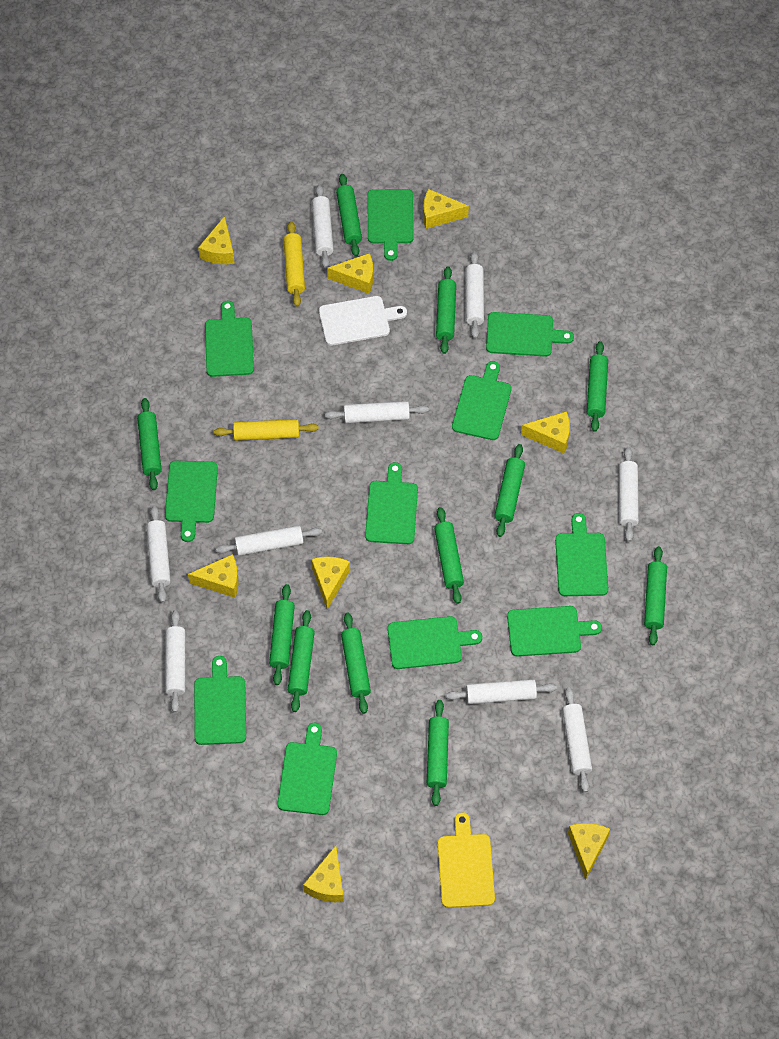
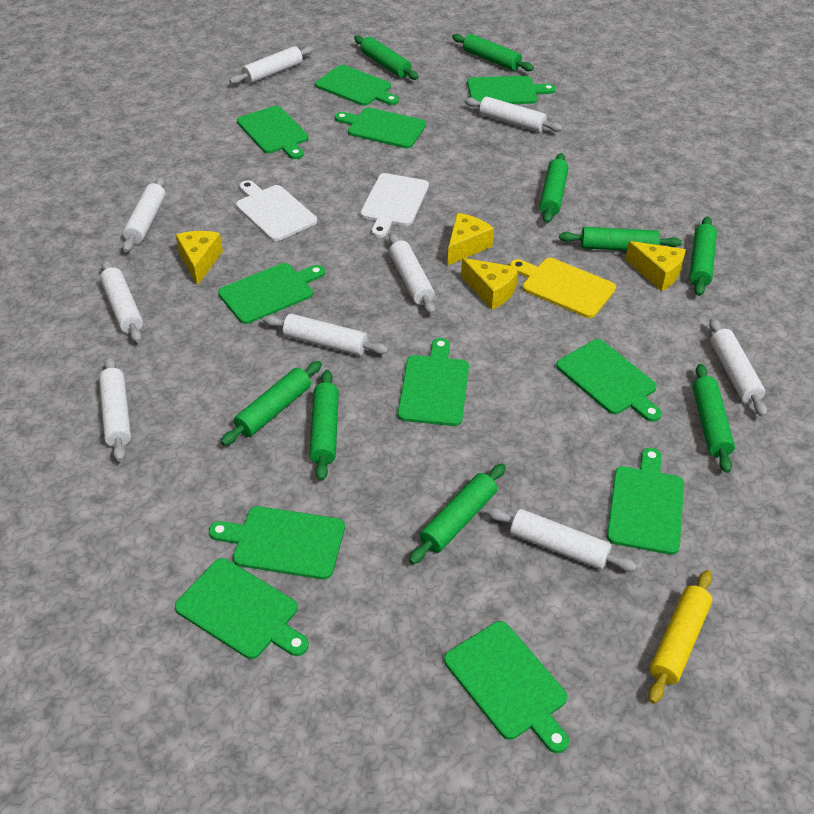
green rolling pin: 11 -> 9
white cutting board: 1 -> 2
yellow cheese: 8 -> 4
yellow rolling pin: 2 -> 1

